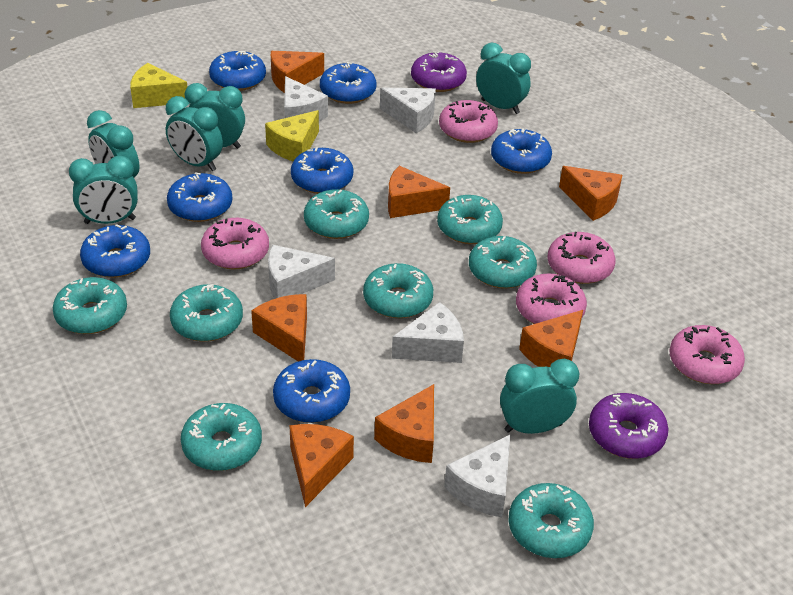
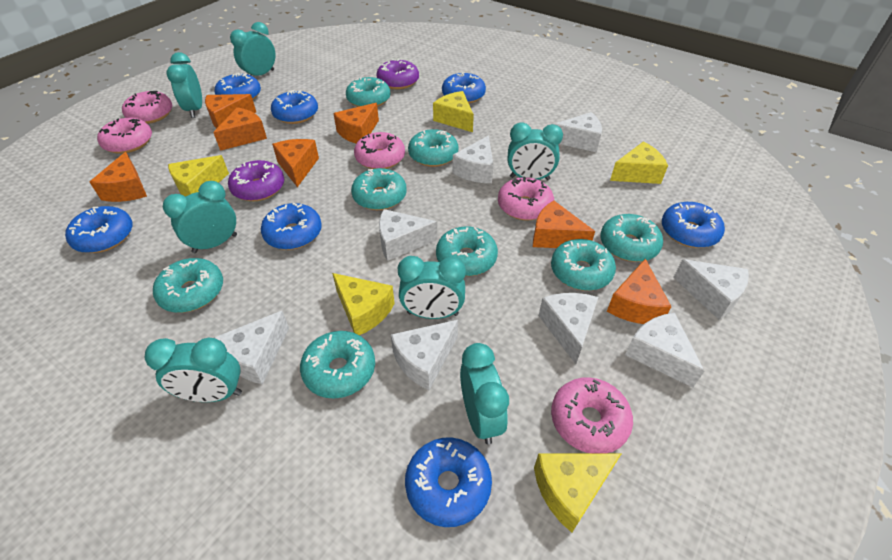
turquoise clock: 6 -> 7
white cheese: 5 -> 8
yellow cheese: 2 -> 5

